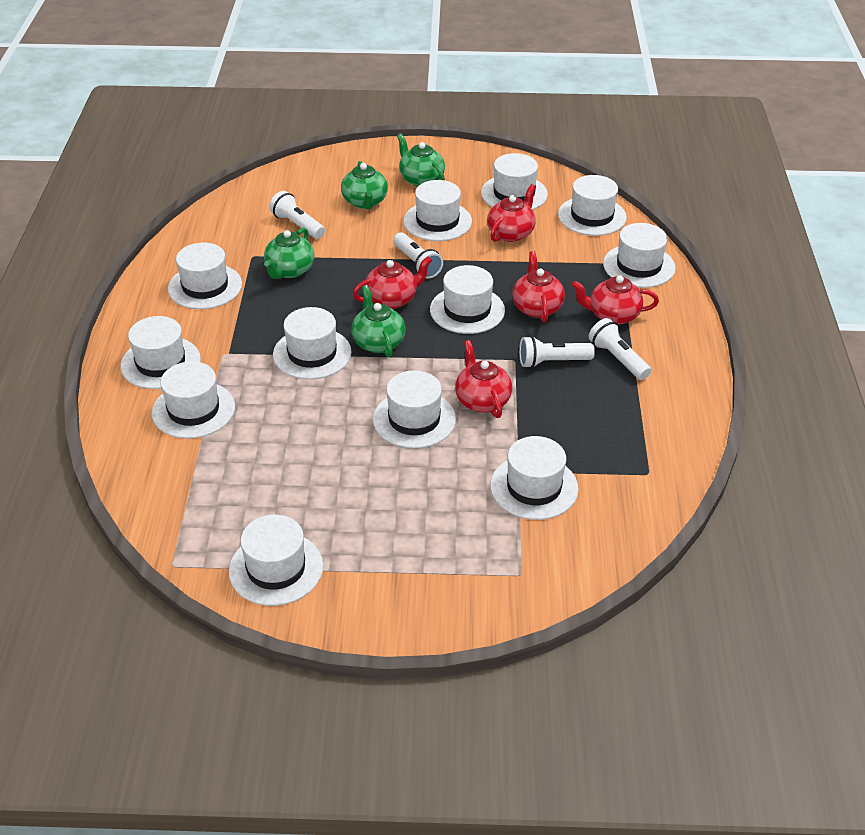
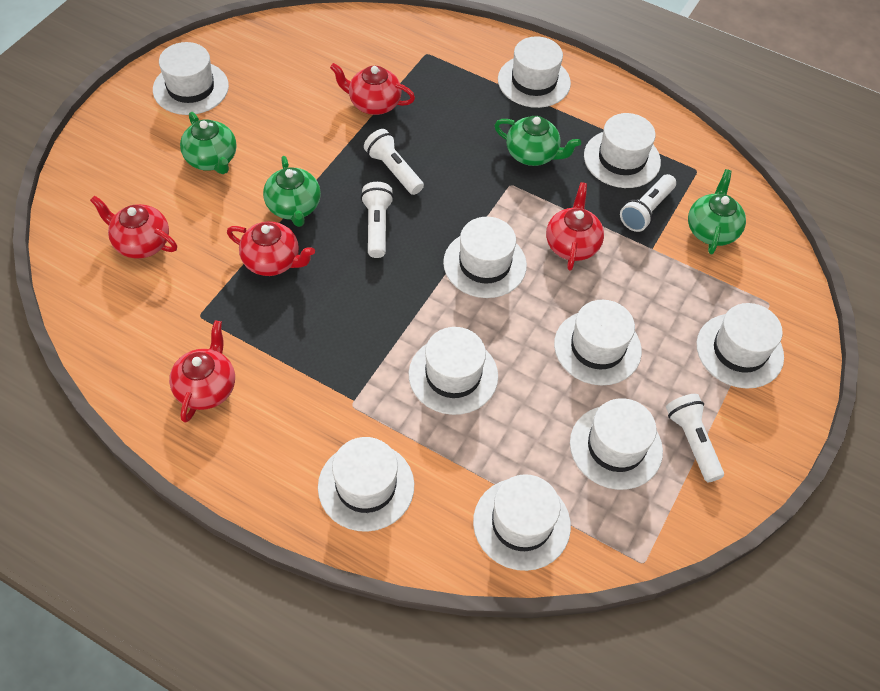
white hat: 12 -> 10

